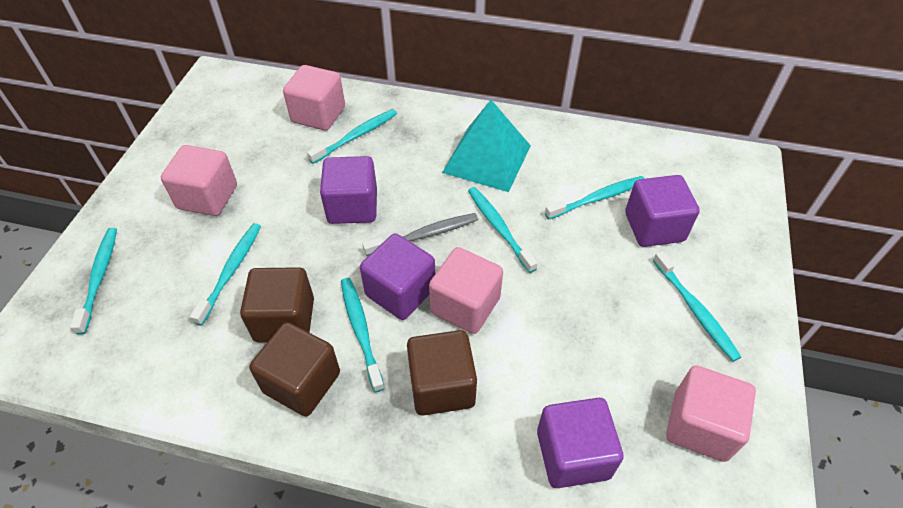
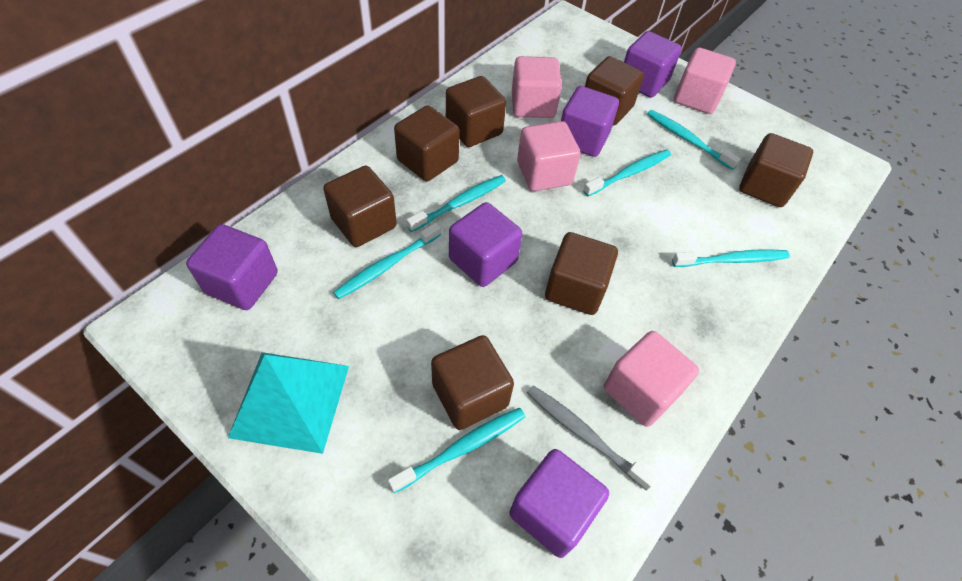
brown cube: 3 -> 7
purple cube: 4 -> 5
turquoise toothbrush: 7 -> 6

